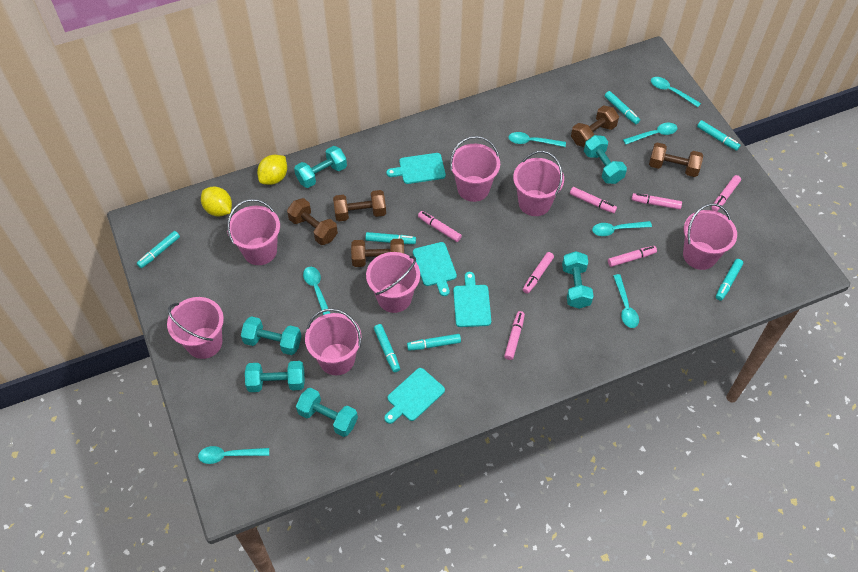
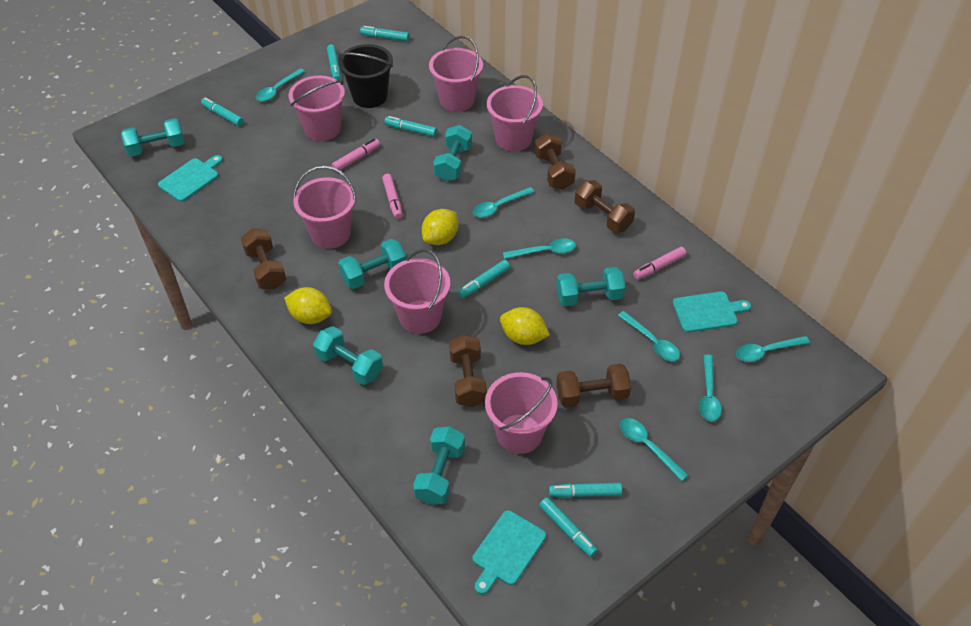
black bucket: 0 -> 1
pink bucket: 7 -> 6
pink marker: 7 -> 3
turquoise cutting board: 4 -> 3
yellow lemon: 2 -> 3

